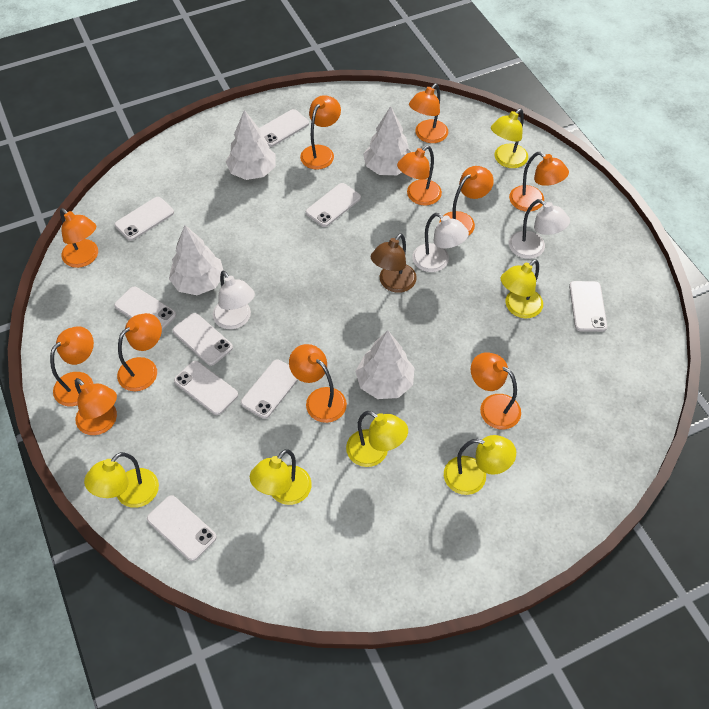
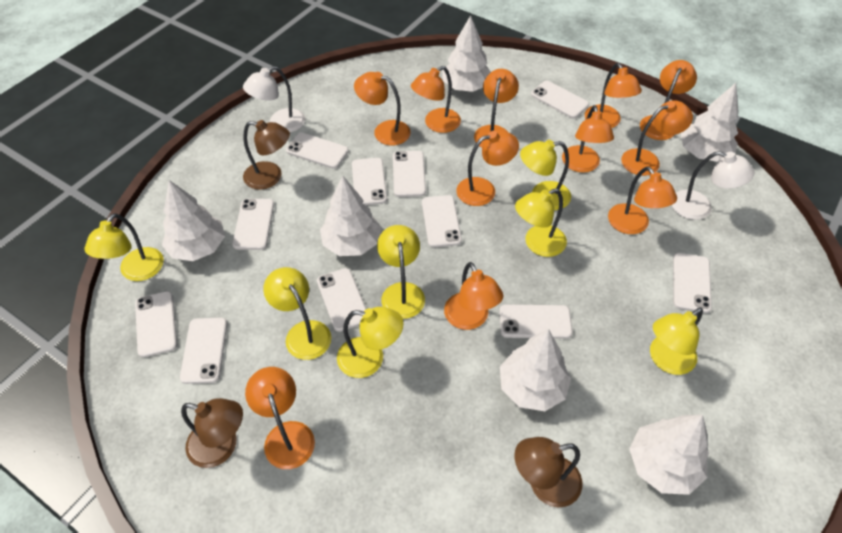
brown lamp: 1 -> 3
white lamp: 3 -> 2
white phone: 9 -> 11
white tree: 4 -> 6
yellow lamp: 6 -> 7

